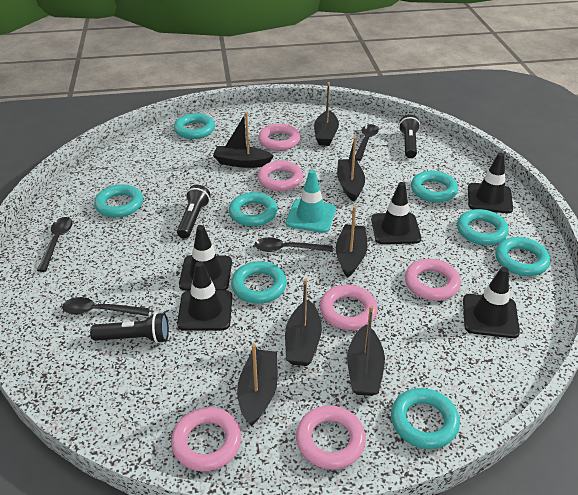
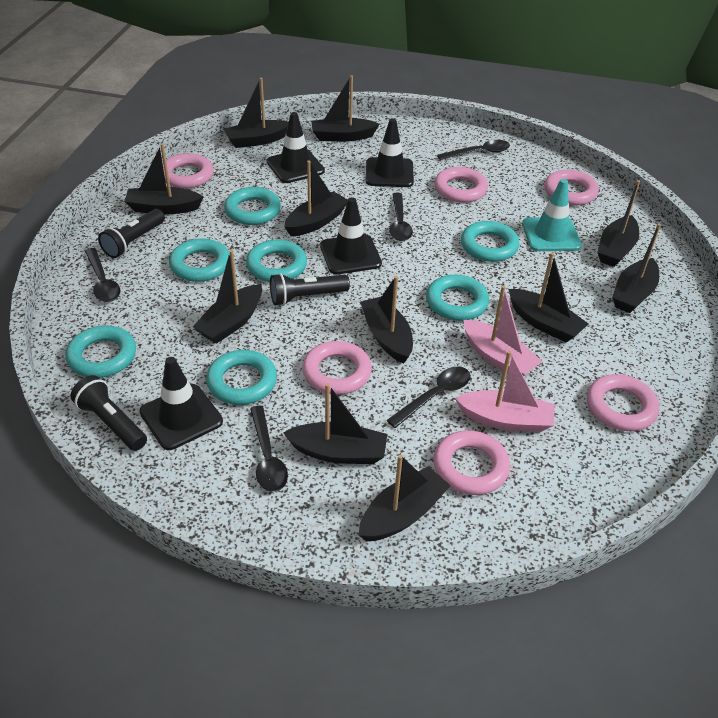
black boat: 7 -> 11
black spoon: 4 -> 5
black traffic cone: 5 -> 4
pink boat: 0 -> 2
turquoise ring: 8 -> 7

